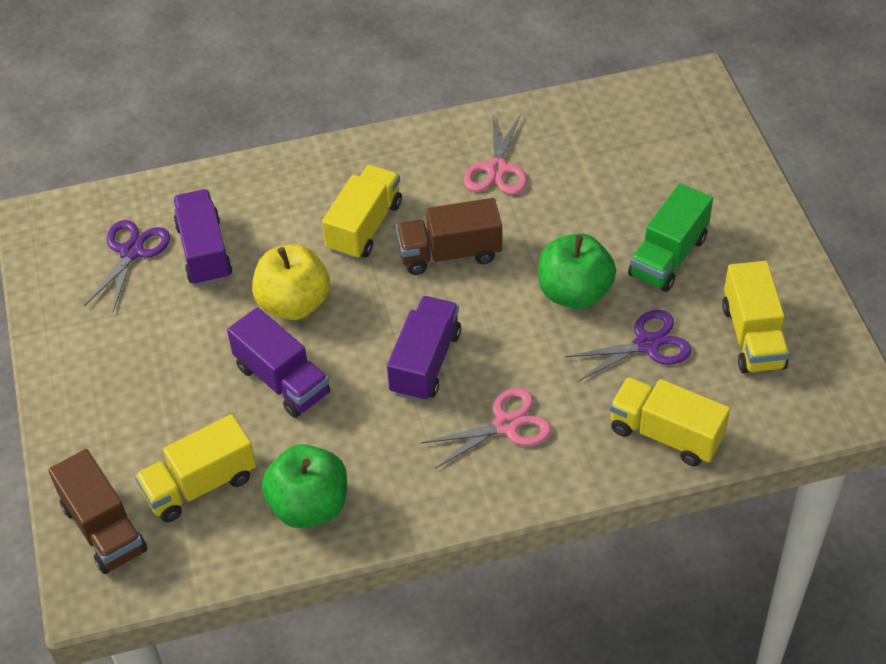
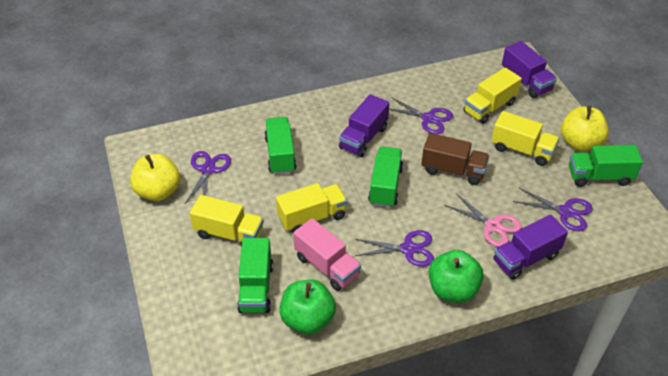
brown truck: 2 -> 1
green truck: 1 -> 4
pink scissors: 2 -> 1
pink truck: 0 -> 1
purple scissors: 2 -> 4
yellow apple: 1 -> 2

